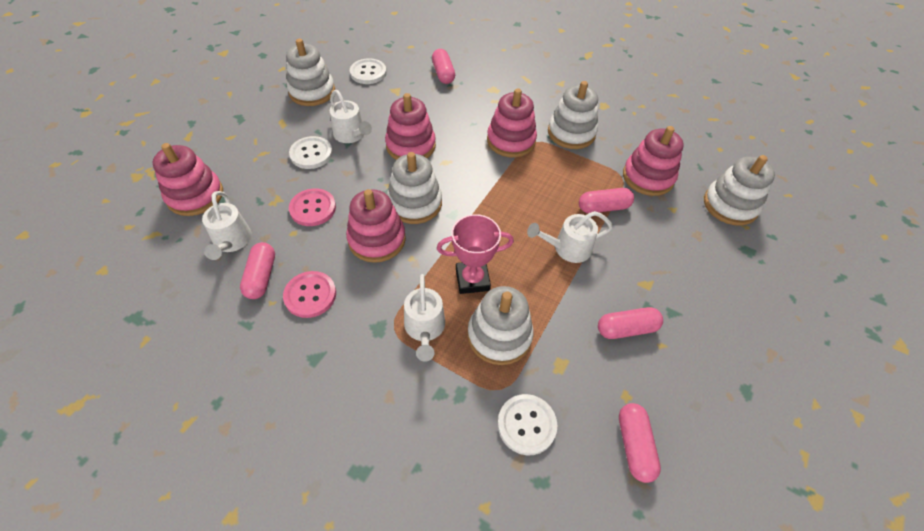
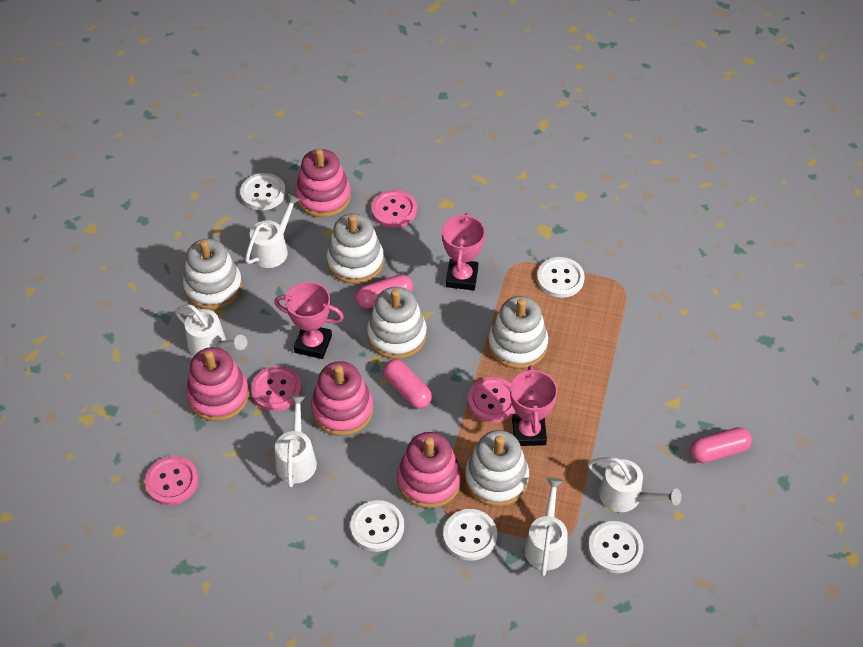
pink button: 2 -> 4
pink capsule: 5 -> 3
pink stacking toy: 5 -> 4
pink trophy: 1 -> 3
white button: 3 -> 5
white watering can: 4 -> 5

